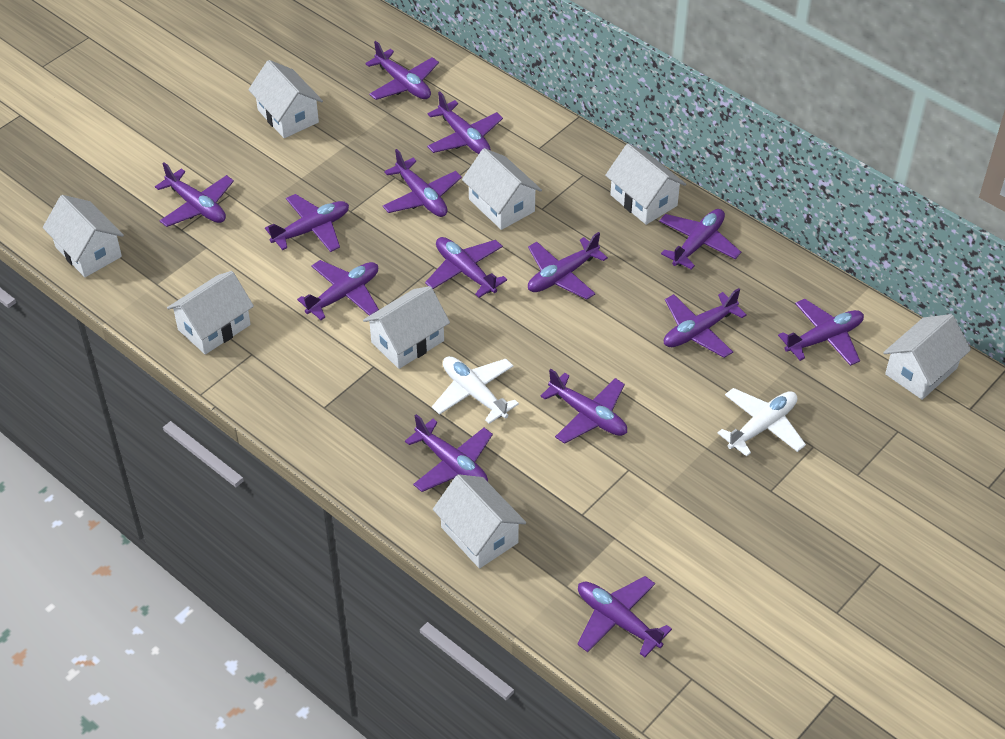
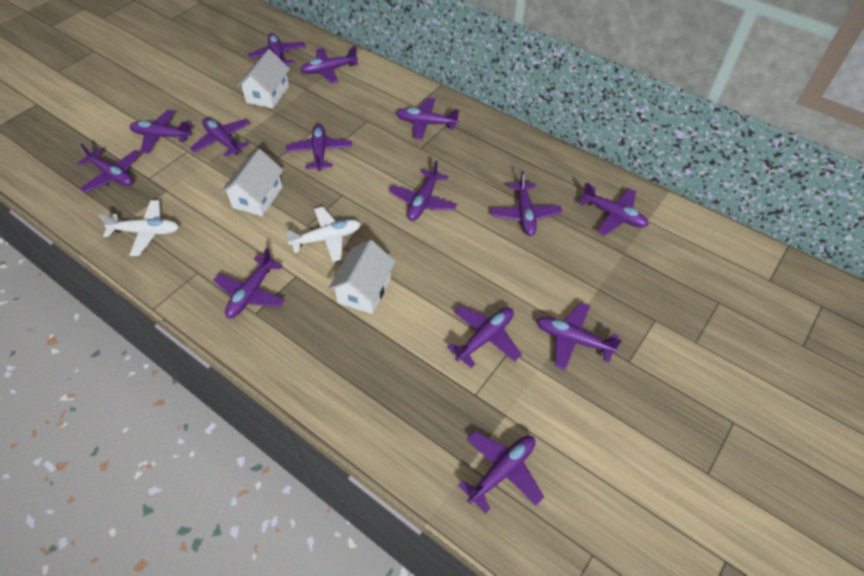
white house: 8 -> 3

